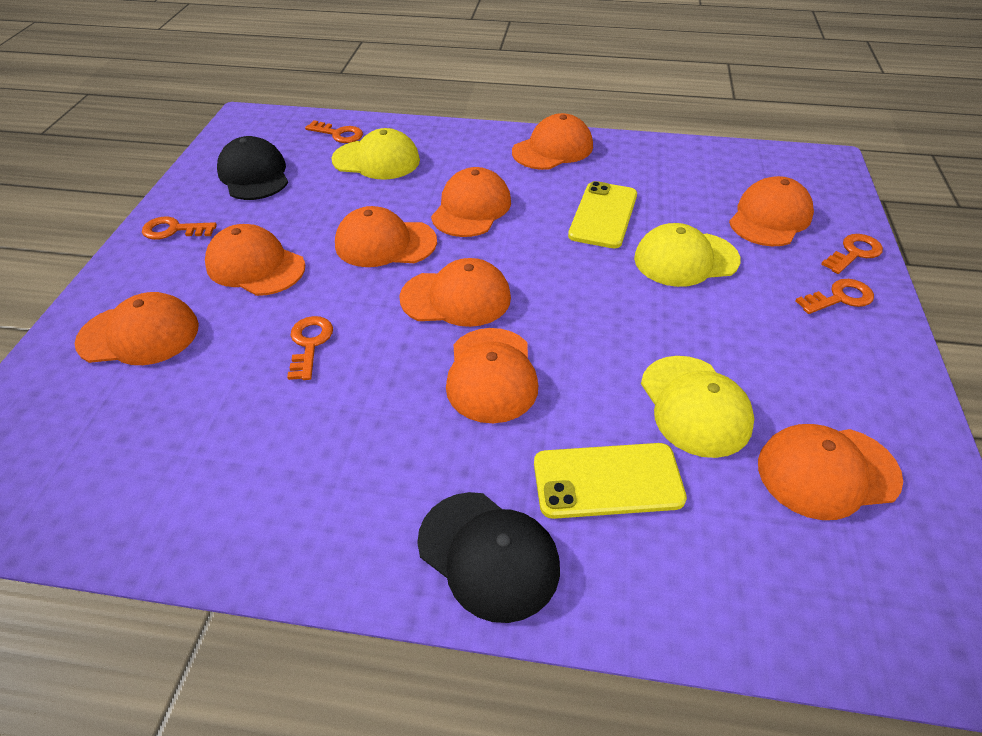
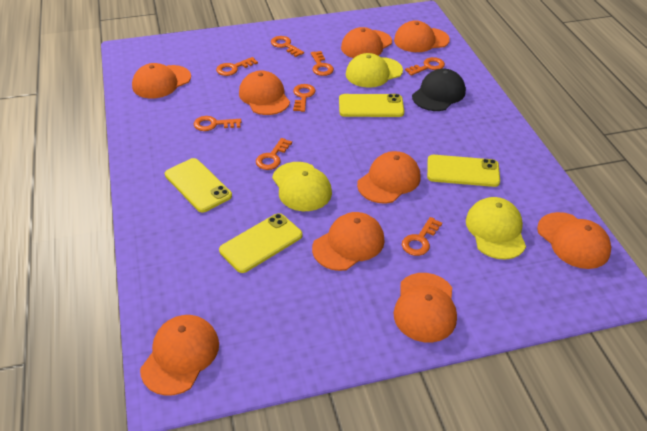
black cap: 2 -> 1
orange key: 5 -> 8
yellow phone: 2 -> 4

